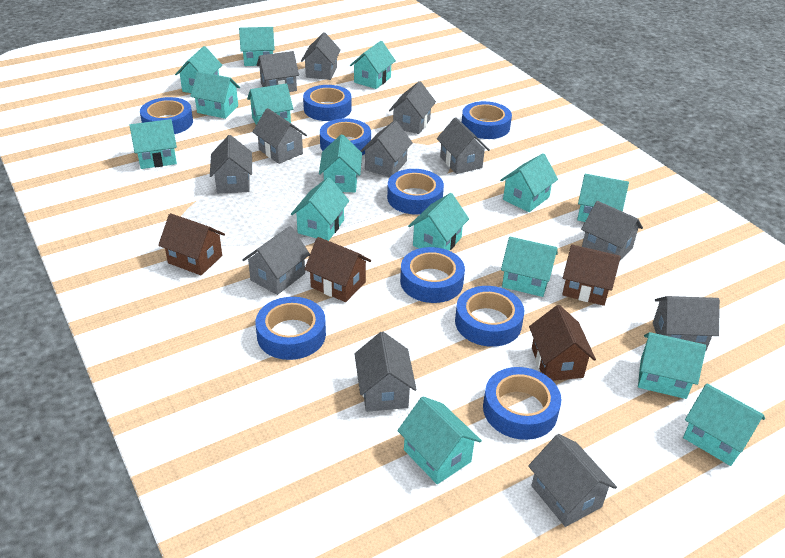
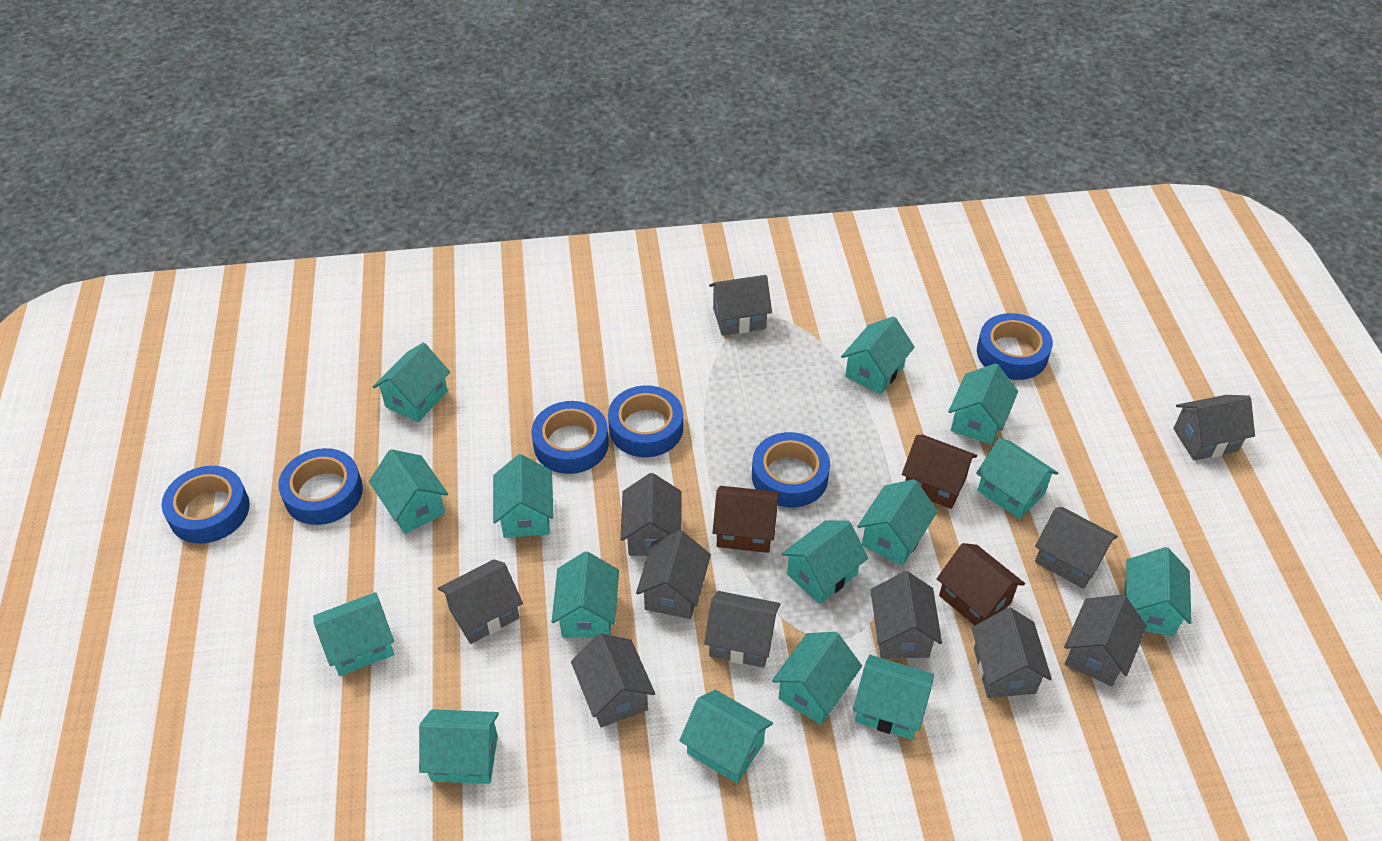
blue tape: 9 -> 6
brown house: 4 -> 3
grey house: 12 -> 11

